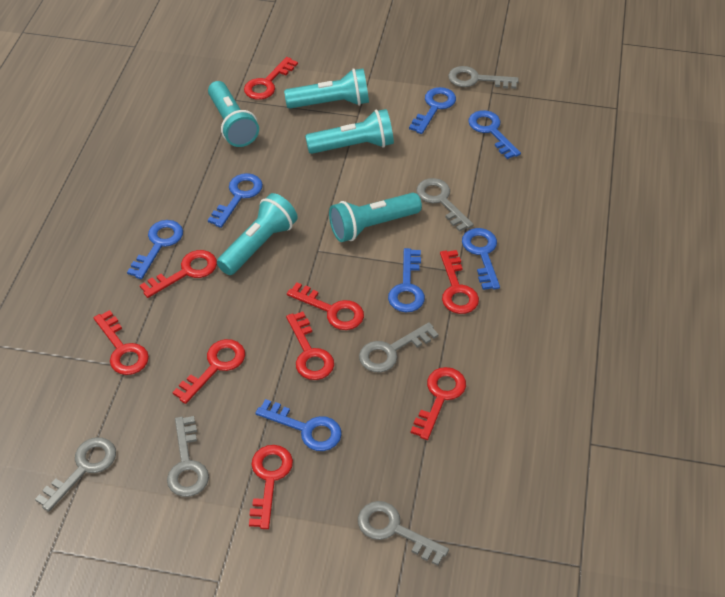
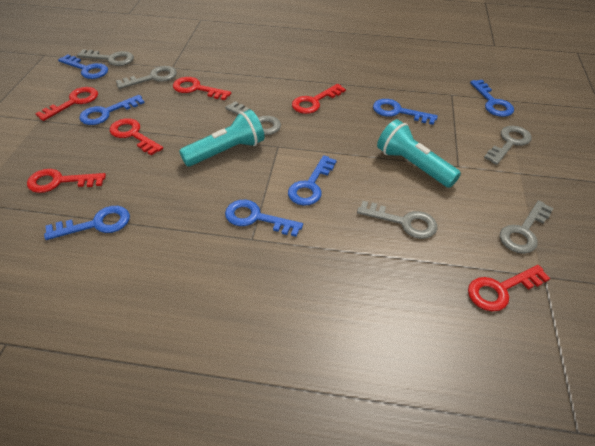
red key: 9 -> 6
turquoise flashlight: 5 -> 2

